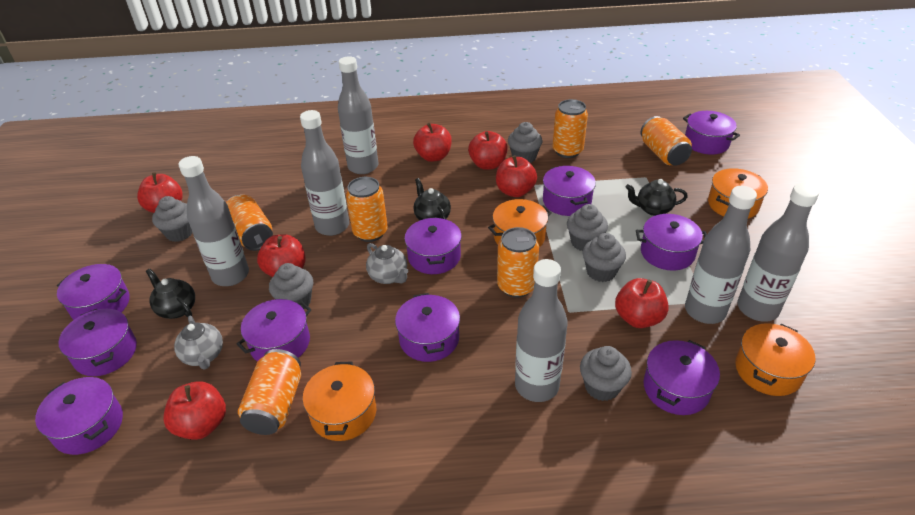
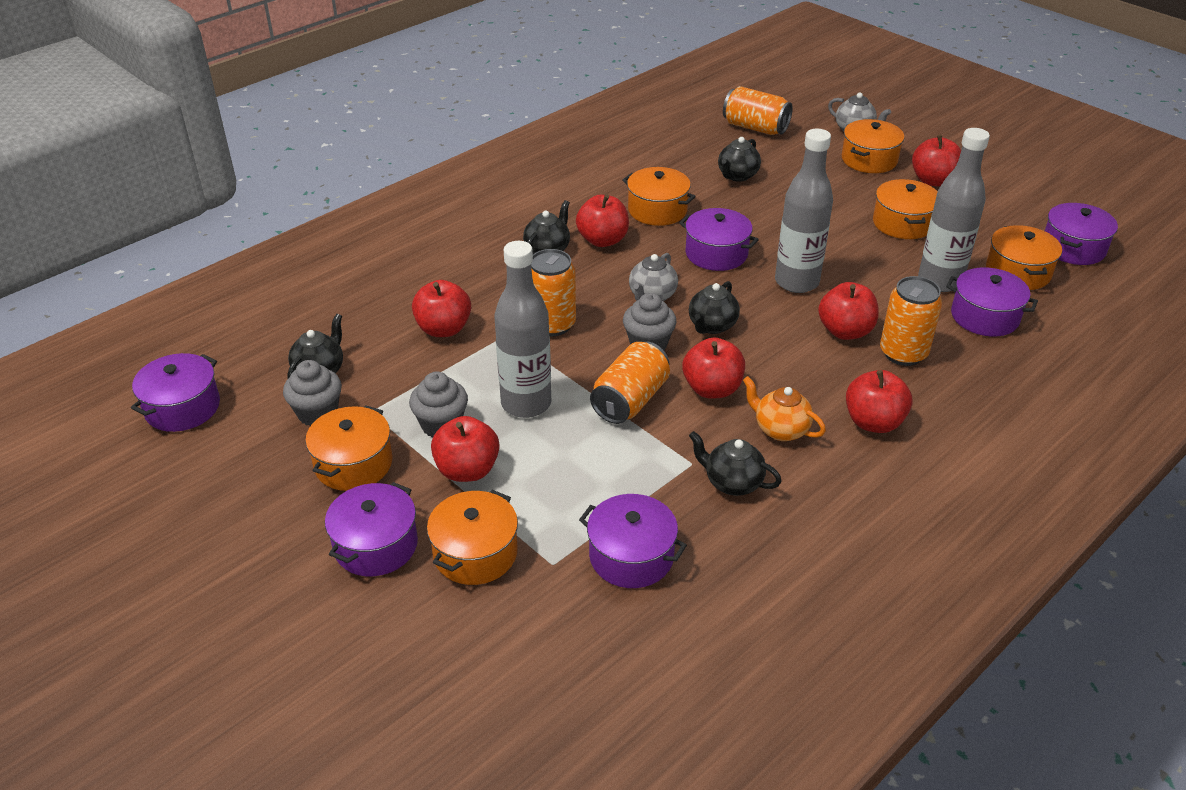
black teapot: 3 -> 5
grey bottle: 6 -> 3
grey cupcake: 6 -> 3
orange can: 6 -> 4
orange pot: 4 -> 6
orange teapot: 0 -> 1
purple pot: 10 -> 6

